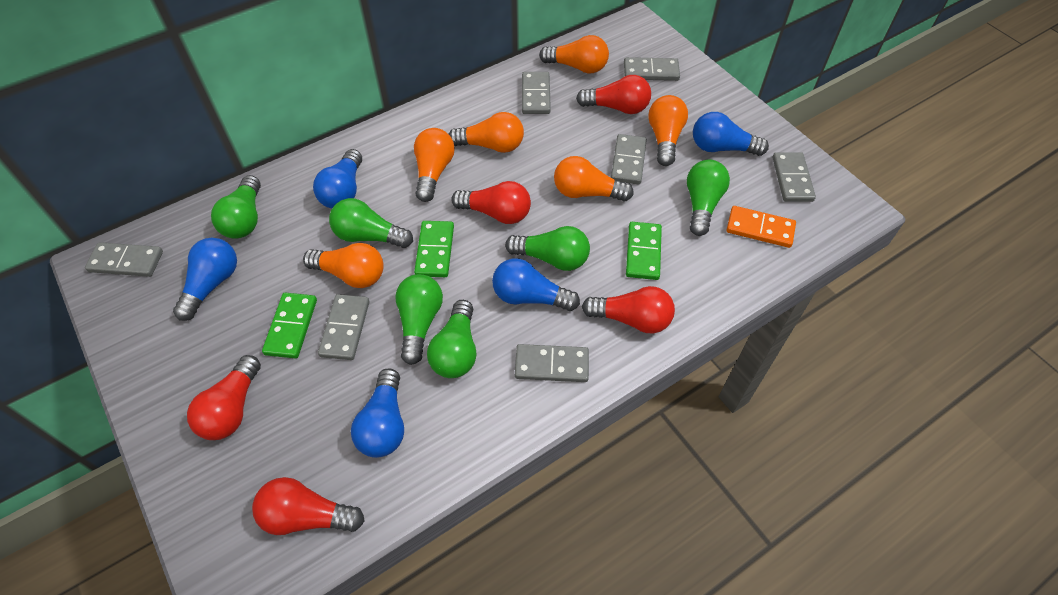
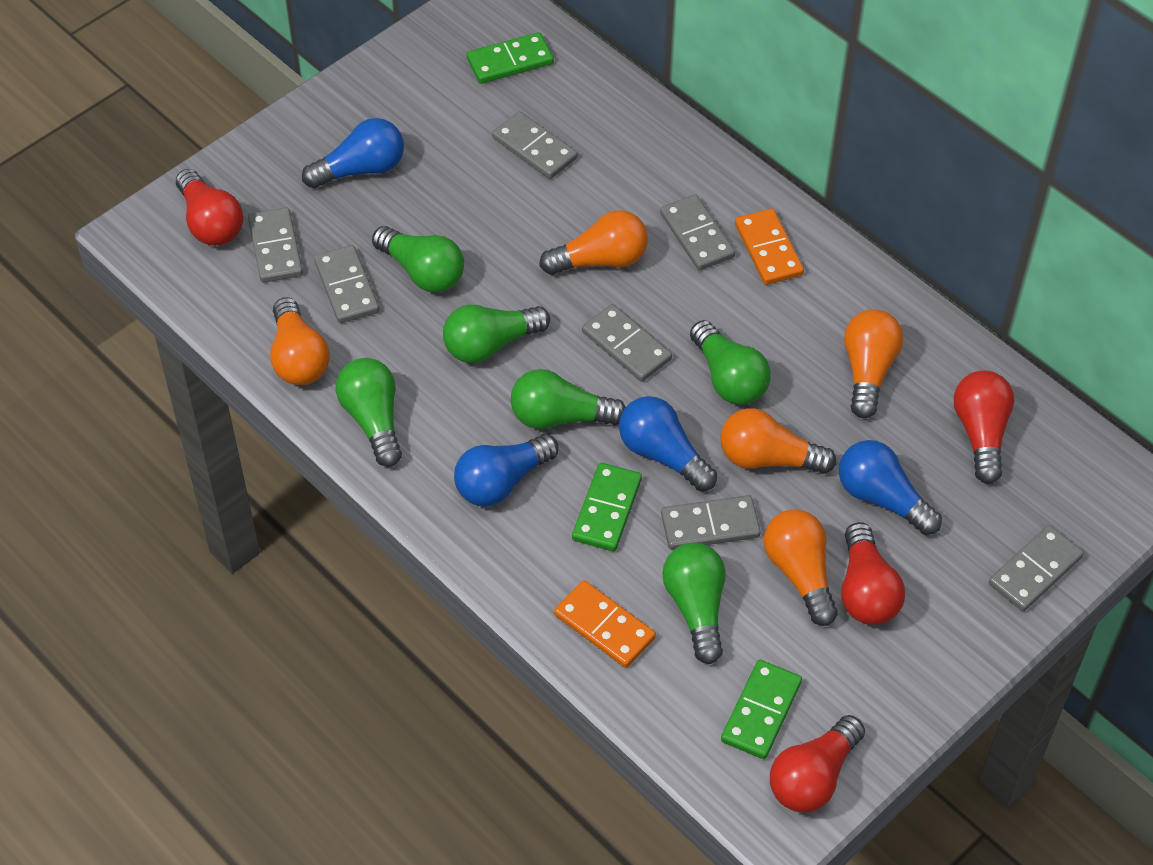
blue light bulb: 5 -> 4
orange domino: 1 -> 2
orange light bulb: 6 -> 5
red light bulb: 5 -> 4

